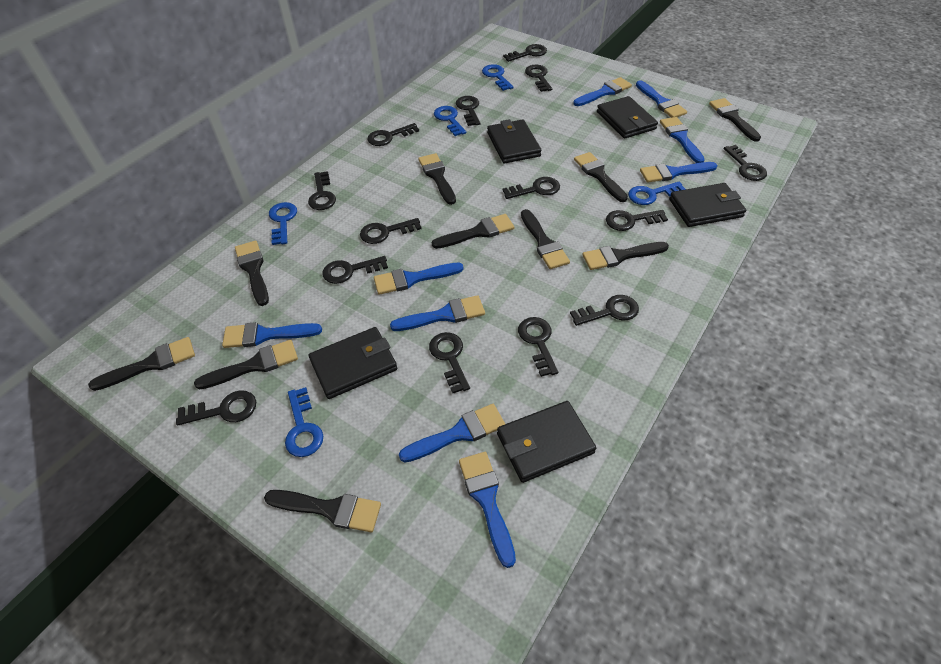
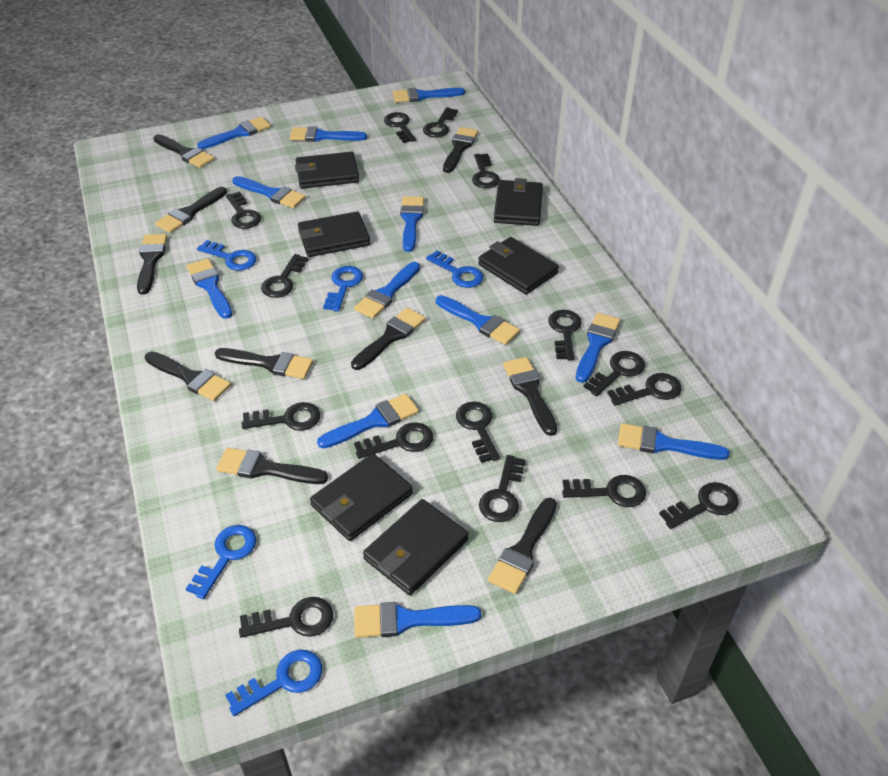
black key: 14 -> 15
black wallet: 5 -> 6
blue brush: 9 -> 12

